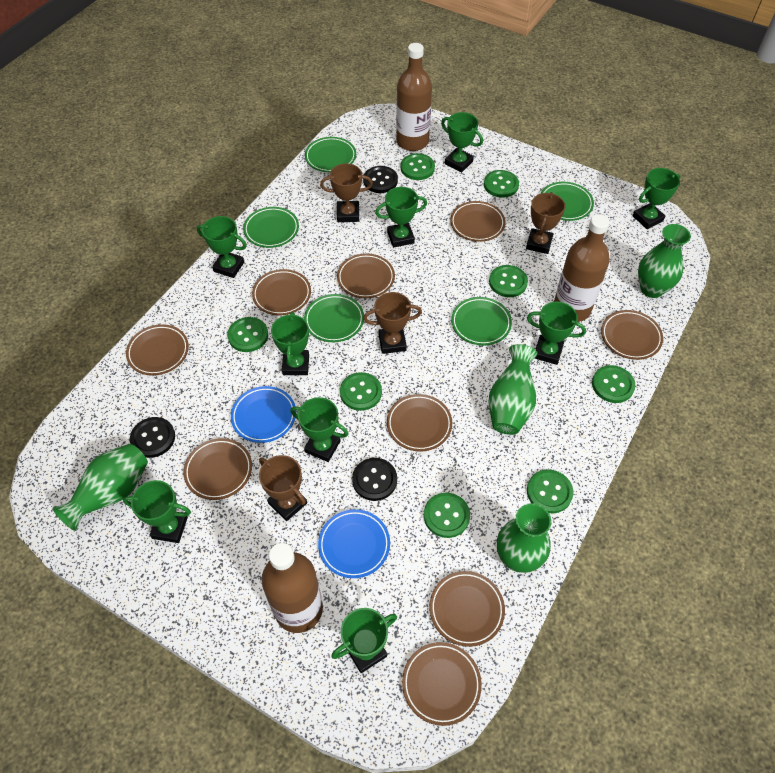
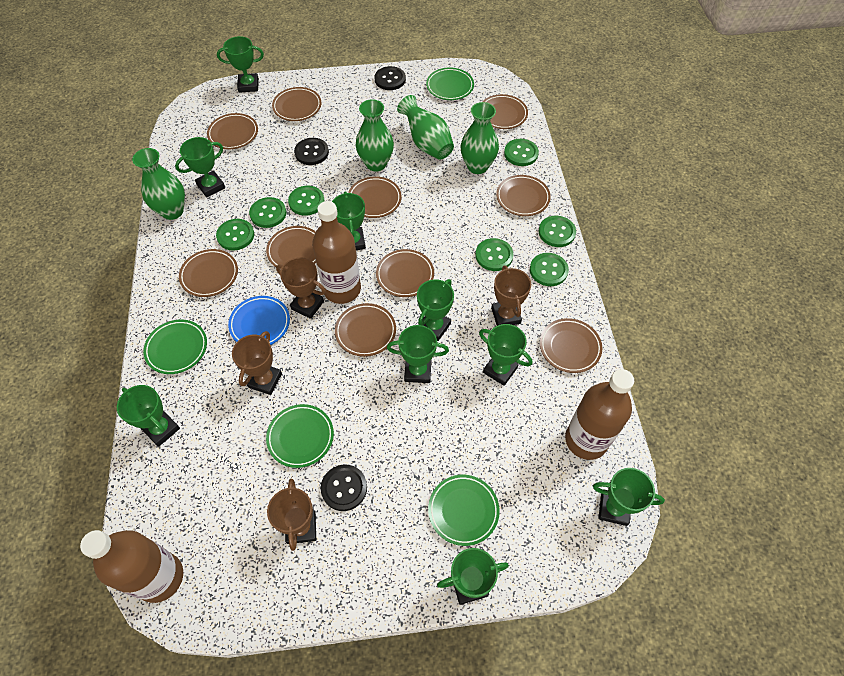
blue plate: 2 -> 1
brown plate: 9 -> 10
green button: 8 -> 7
green plate: 5 -> 4

